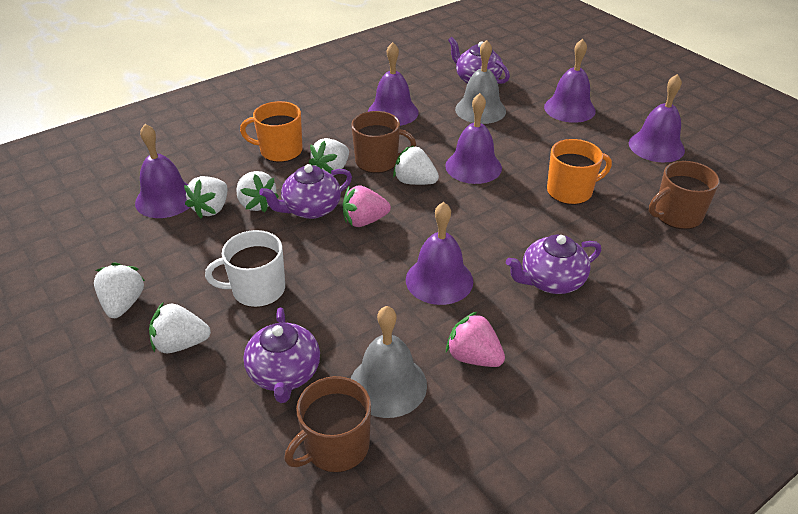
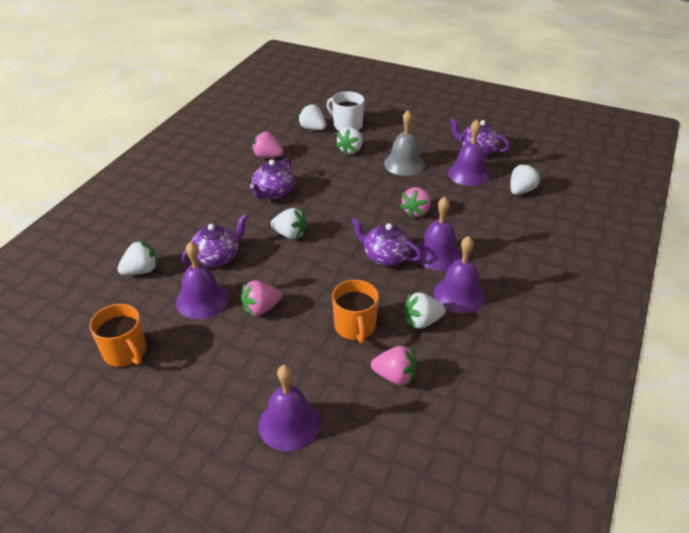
brown mug: 3 -> 0
grey bell: 2 -> 1
pink strawberry: 2 -> 4
purple bell: 6 -> 5

